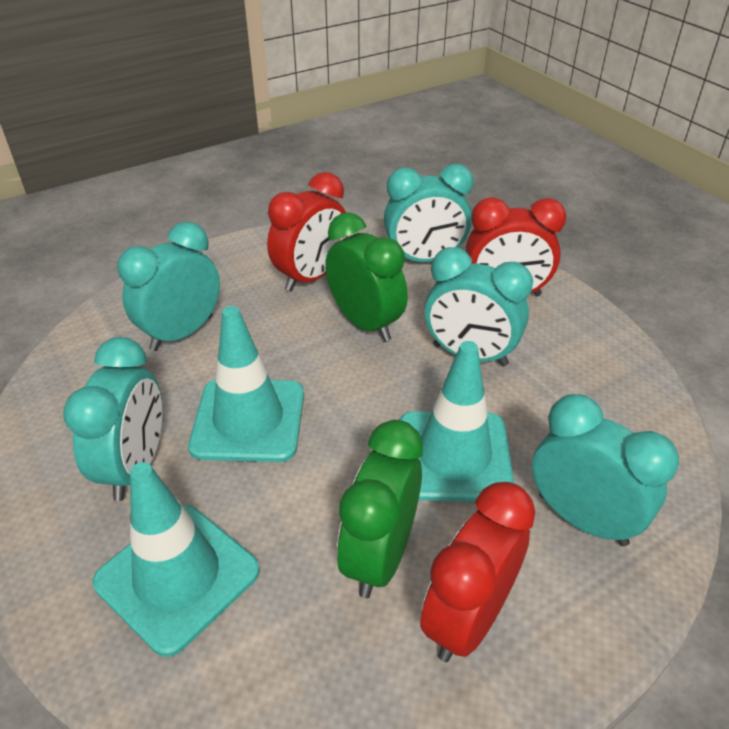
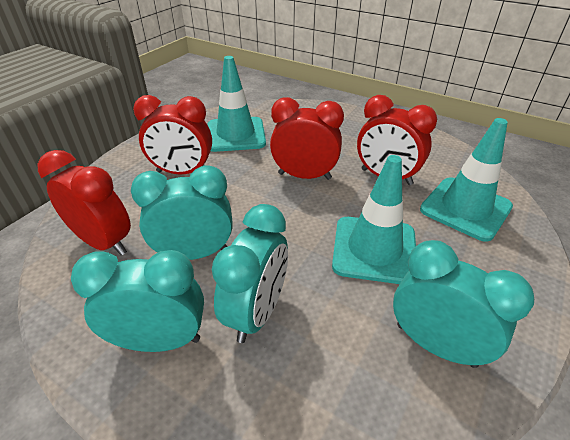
green clock: 2 -> 0
red clock: 3 -> 4
turquoise clock: 5 -> 4

